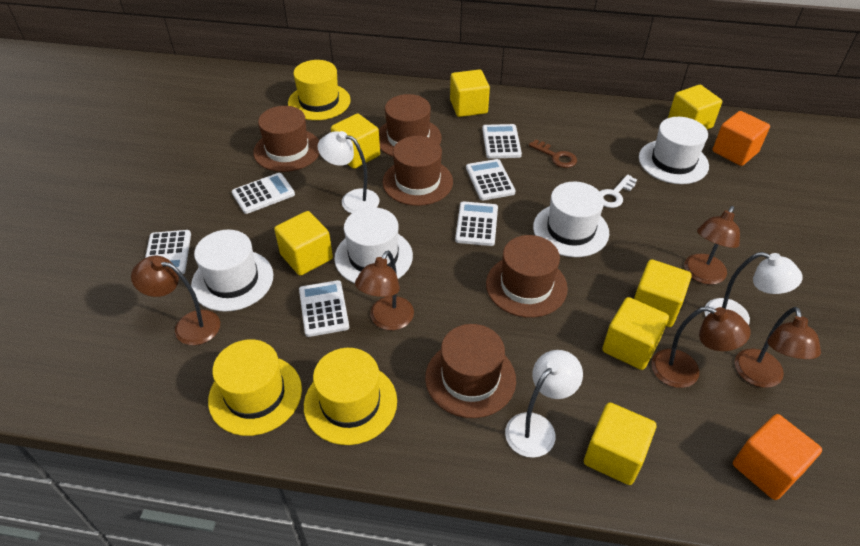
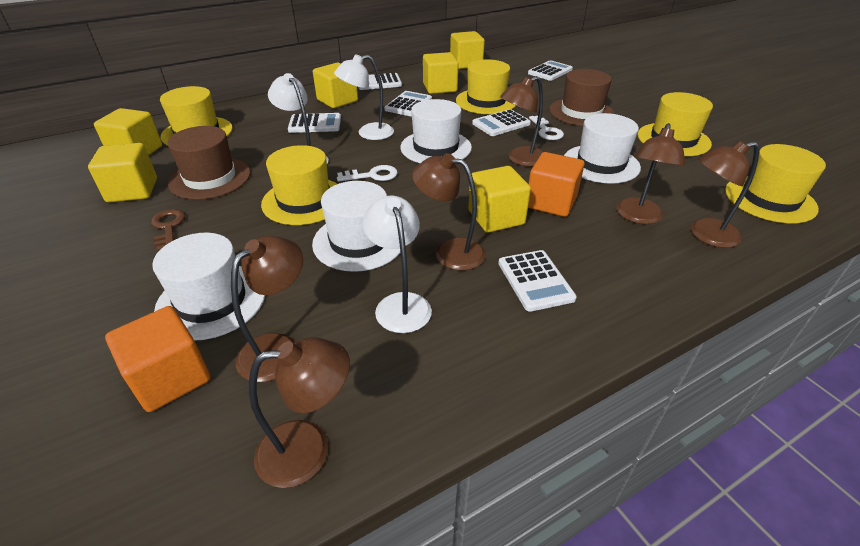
brown hat: 5 -> 2
brown lamp: 5 -> 6
white key: 1 -> 2
yellow cube: 7 -> 6
yellow hat: 3 -> 5

